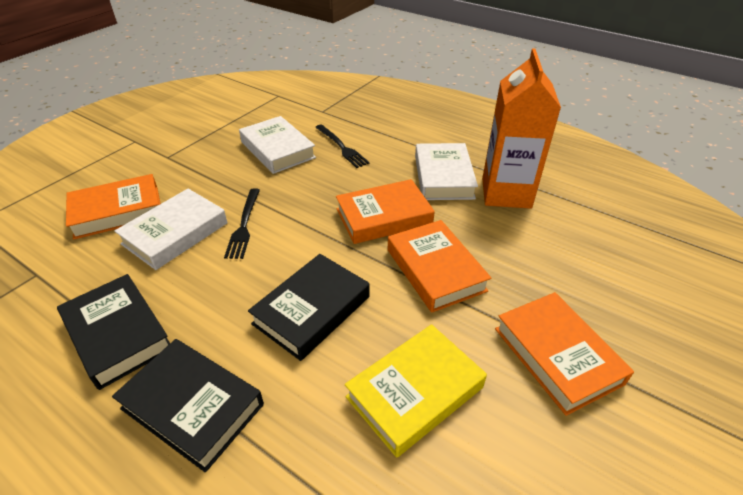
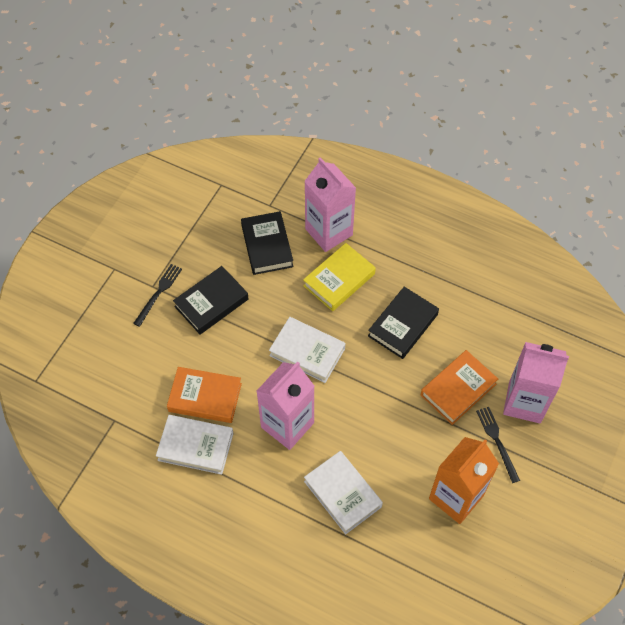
orange book: 4 -> 2
pink carton: 0 -> 3

